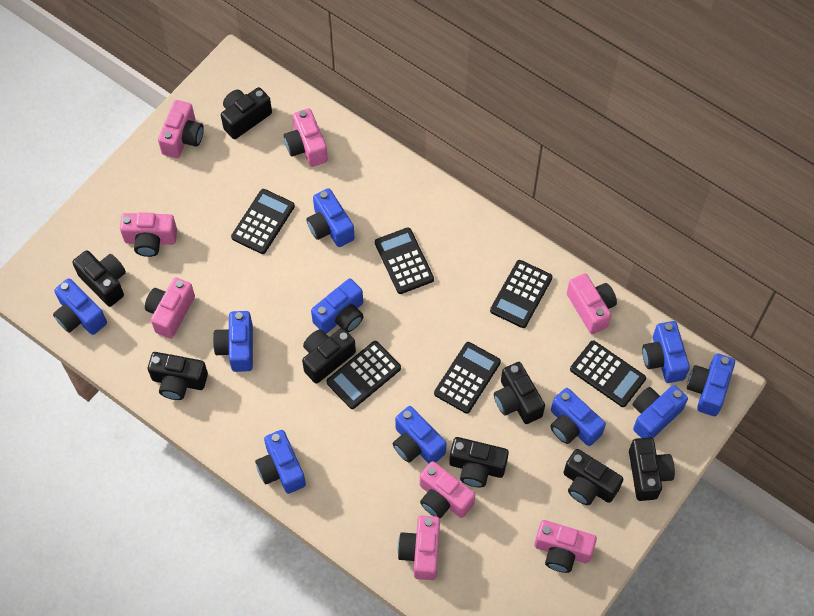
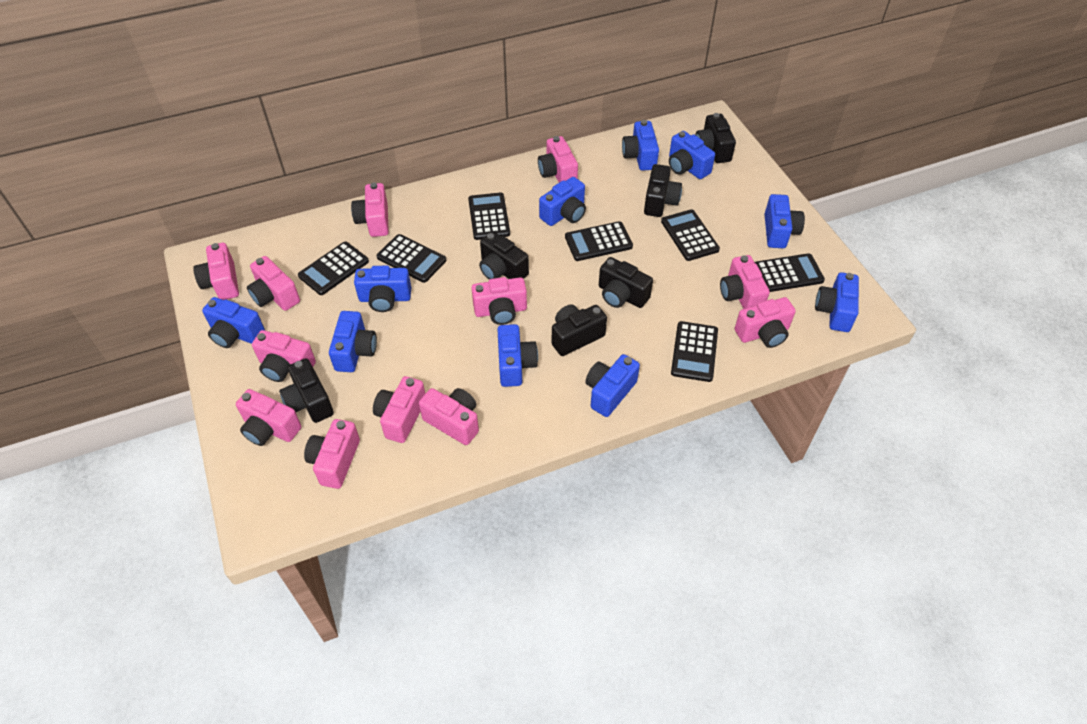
black calculator: 6 -> 7
black camera: 8 -> 6
pink camera: 8 -> 12

